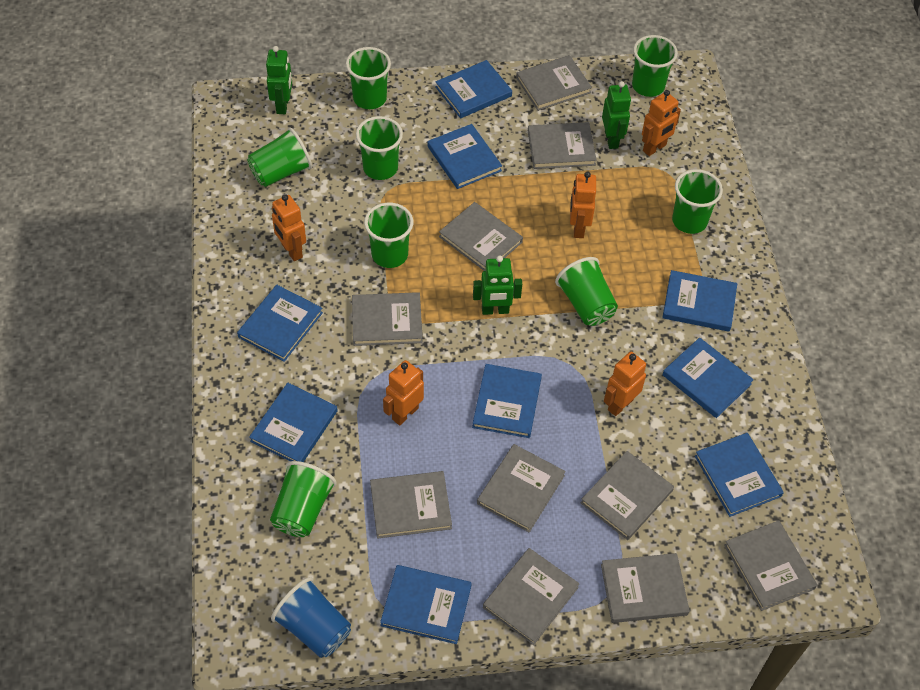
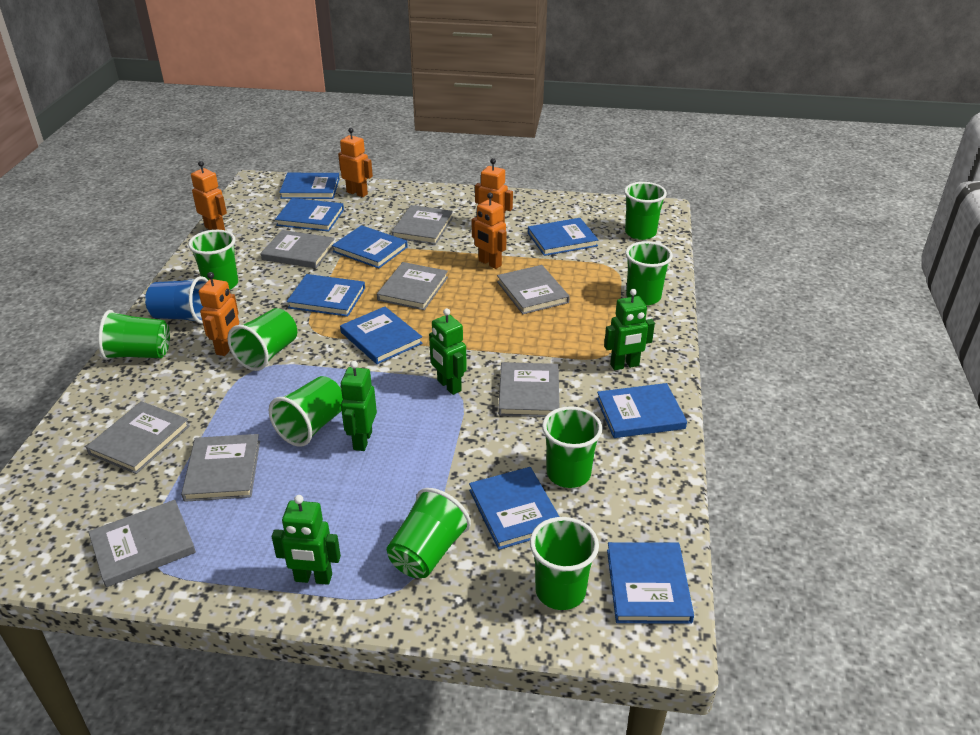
green cup: 8 -> 9
green robot: 3 -> 4
grey book: 10 -> 8

